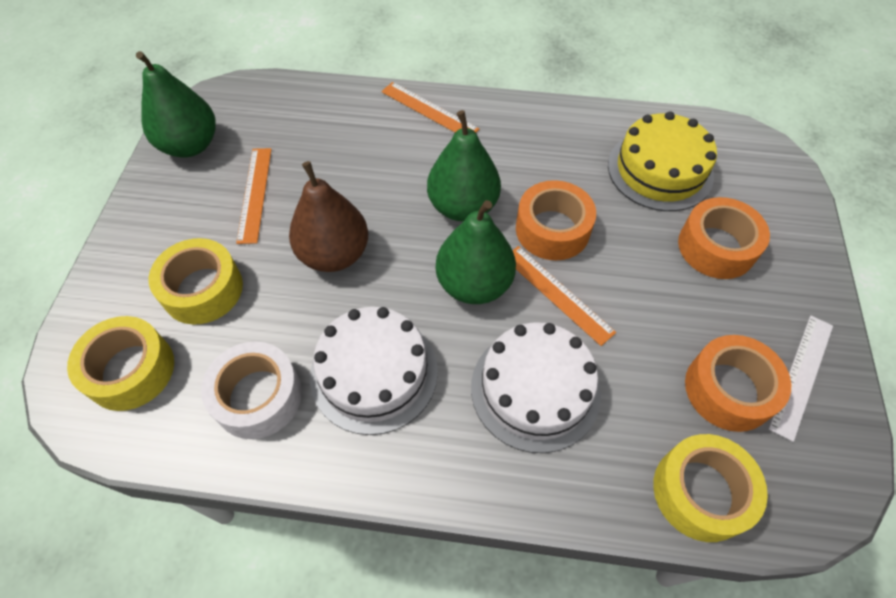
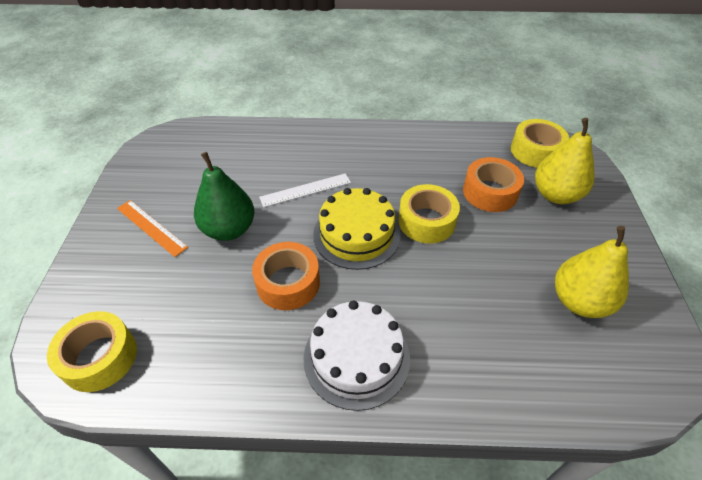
brown pear: 1 -> 0
green pear: 3 -> 1
orange ruler: 3 -> 1
orange tape: 3 -> 2
white cake: 2 -> 1
white tape: 1 -> 0
yellow pear: 0 -> 2

